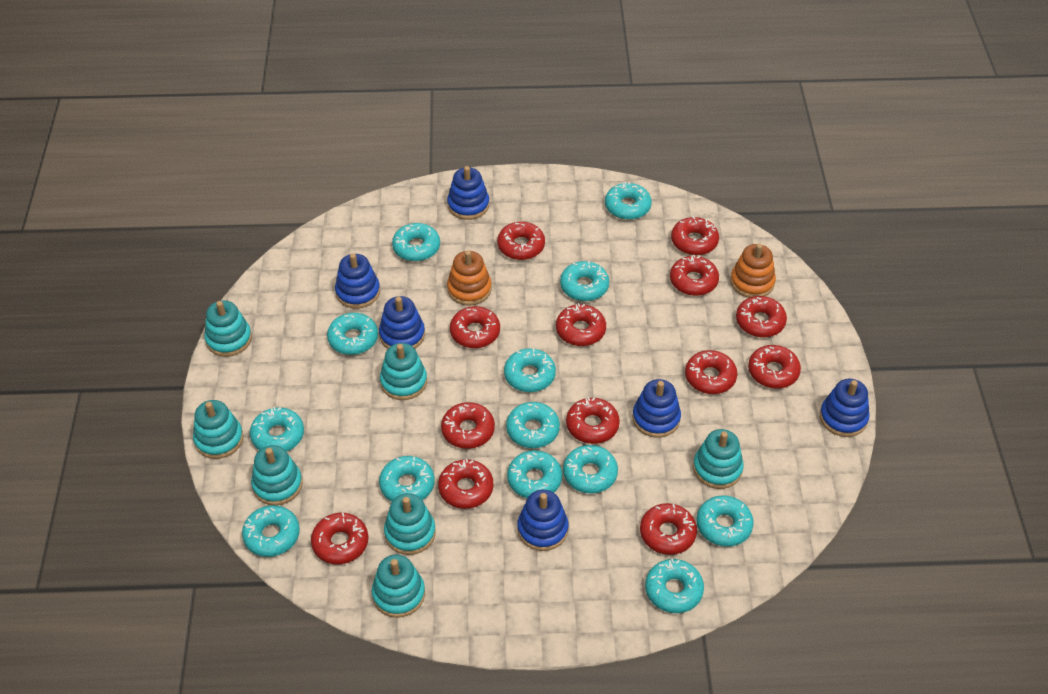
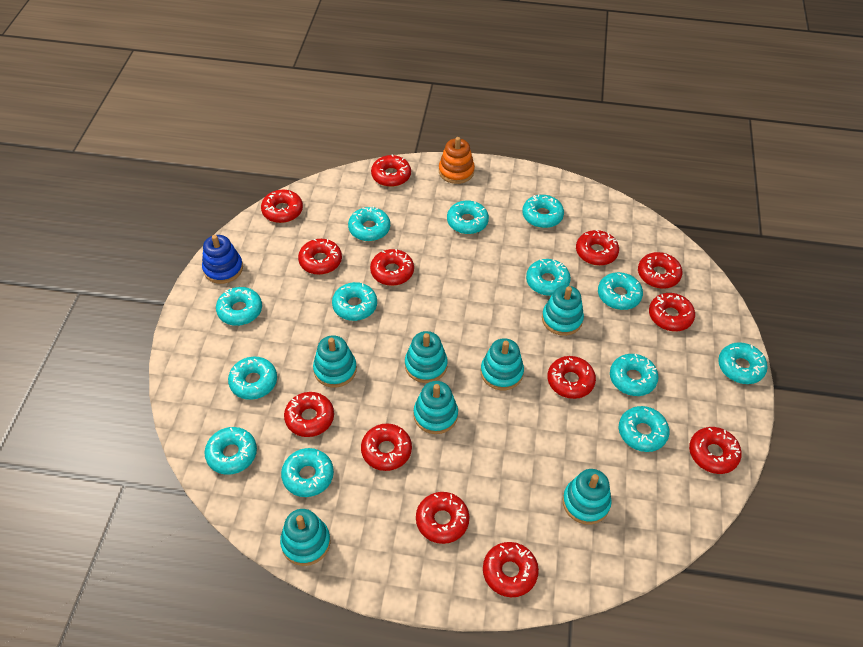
blue stacking toy: 6 -> 1
orange stacking toy: 2 -> 1

